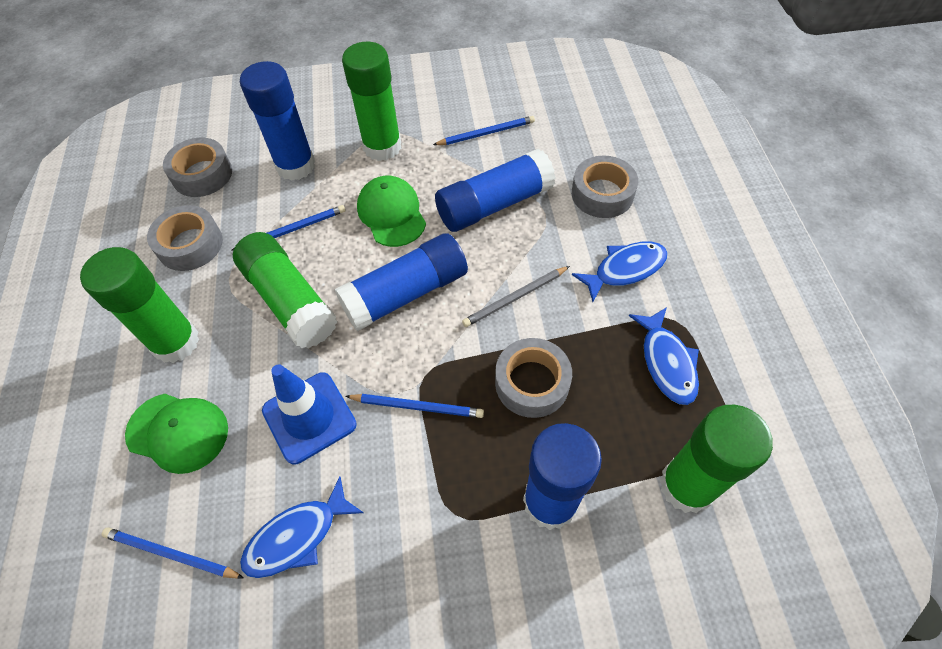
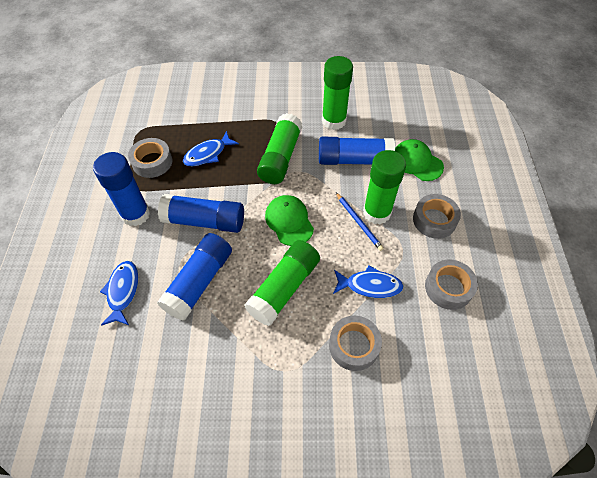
blue pencil: 4 -> 1
blue traffic cone: 1 -> 0
grey pencil: 1 -> 0

